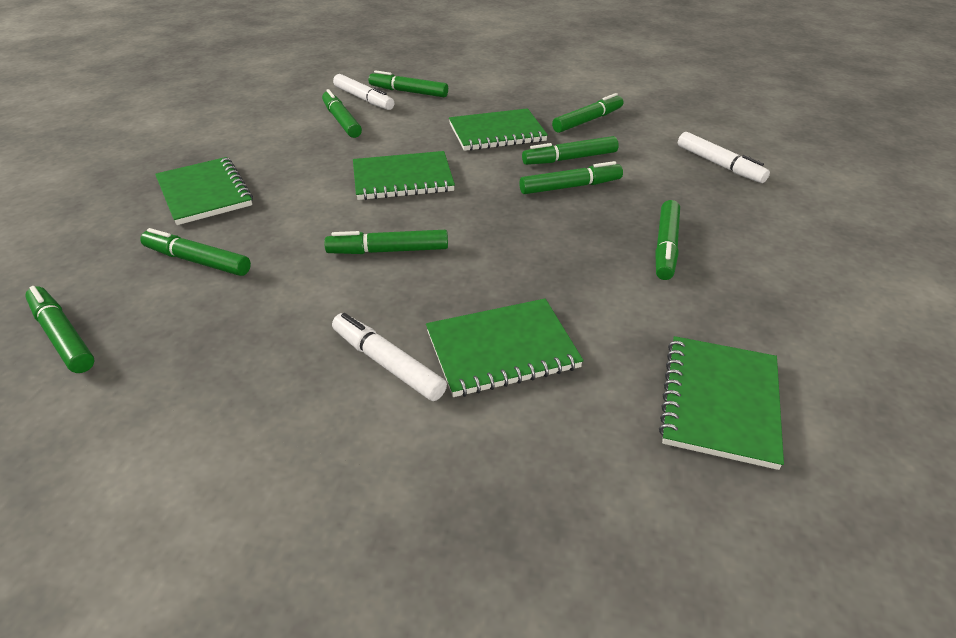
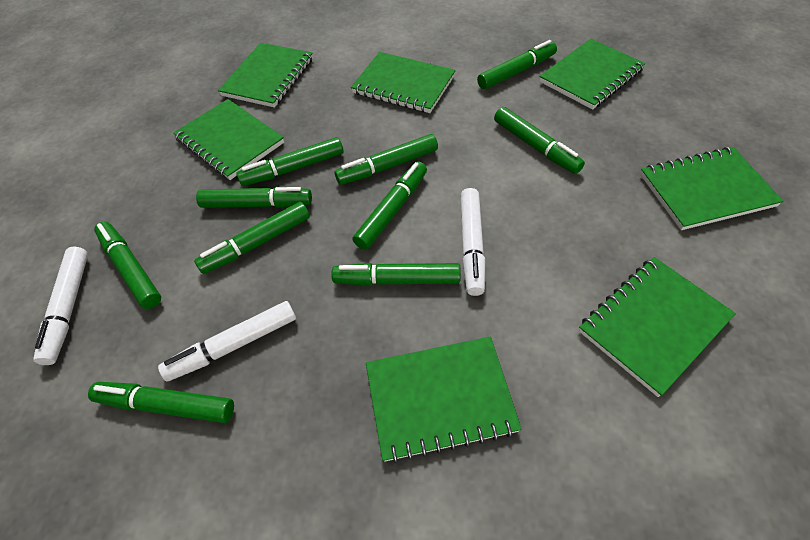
green marker: 9 -> 10
green notebook: 5 -> 7

